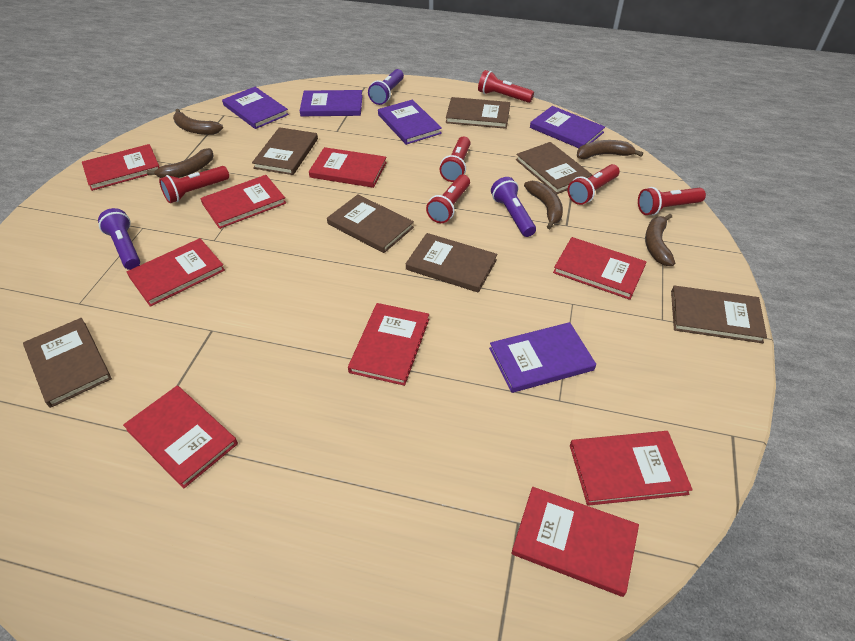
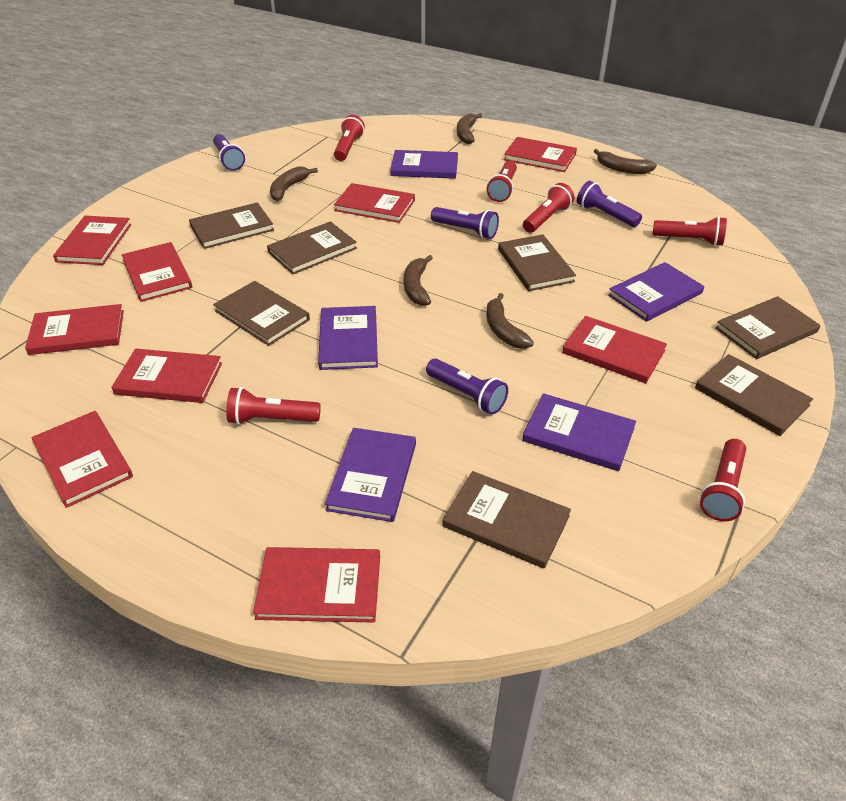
purple flashlight: 3 -> 4

